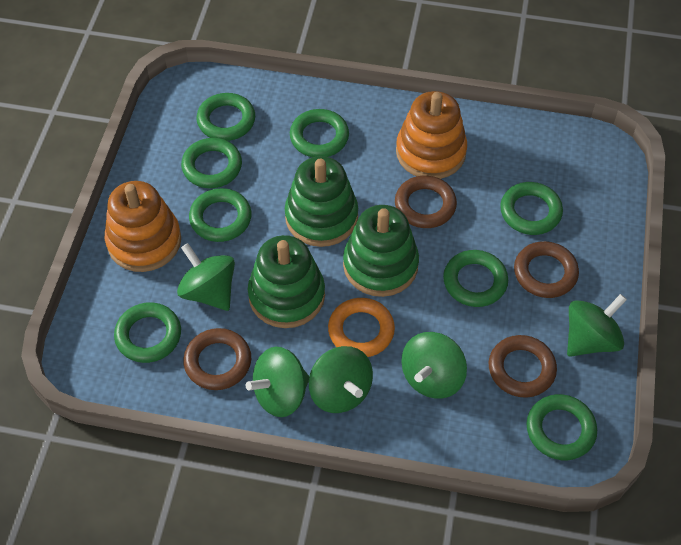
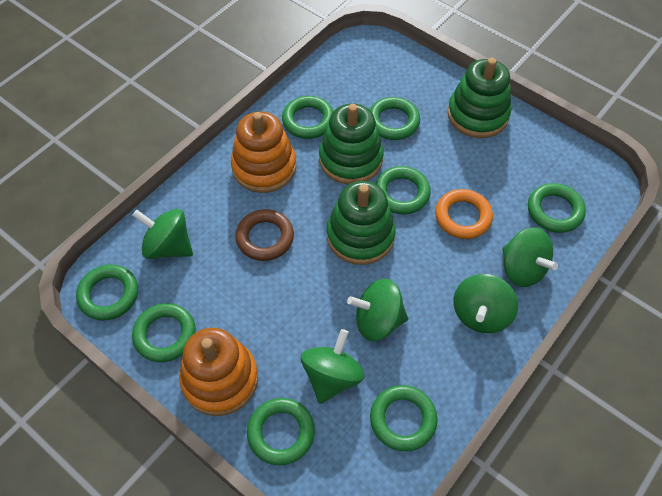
brown ring: 4 -> 1

